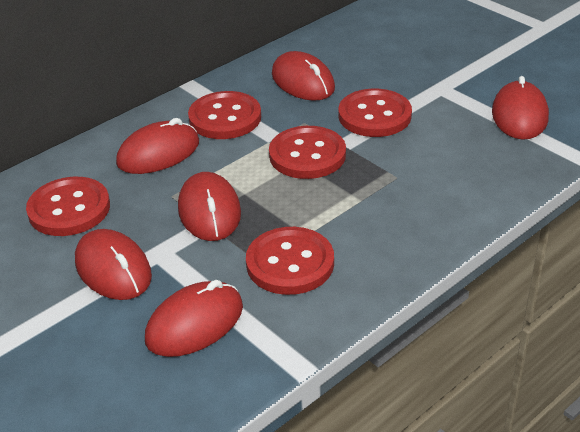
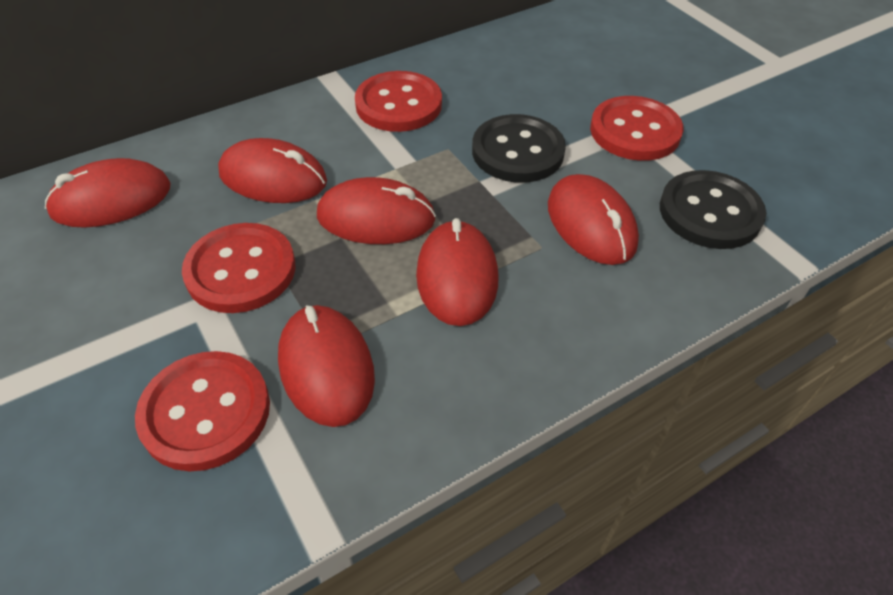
black button: 0 -> 2
red button: 5 -> 4

